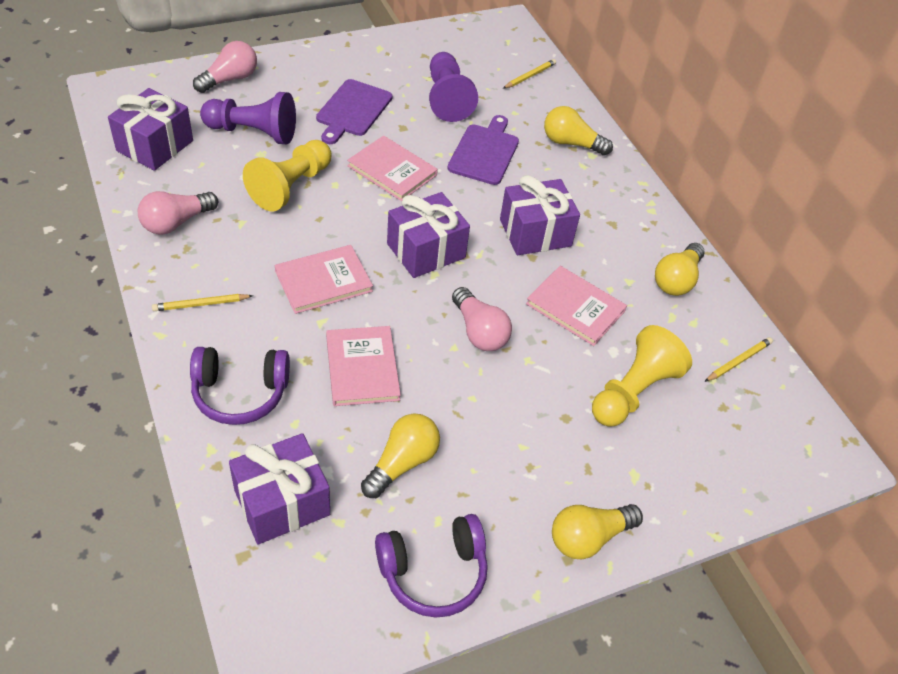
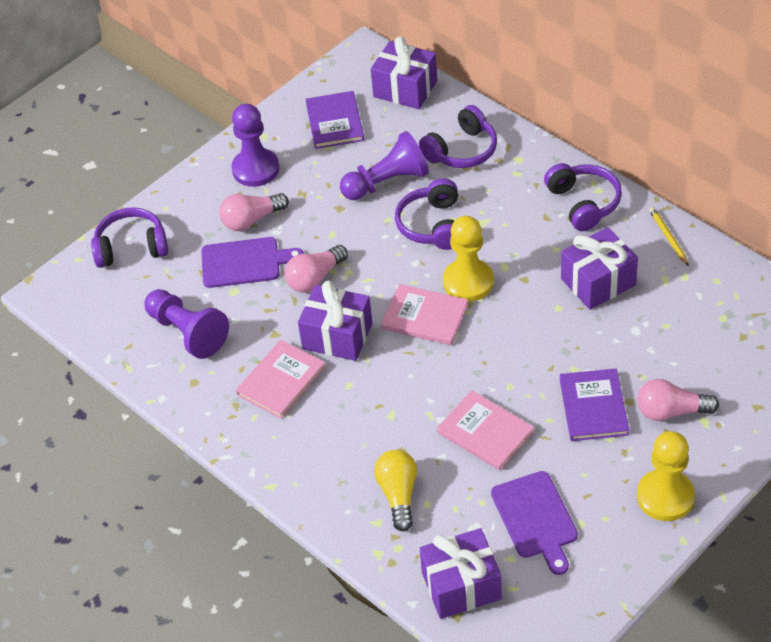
pink book: 4 -> 3
purple book: 0 -> 2
purple headphones: 2 -> 4
purple pawn: 2 -> 3
yellow light bulb: 4 -> 1
yellow pencil: 3 -> 1

